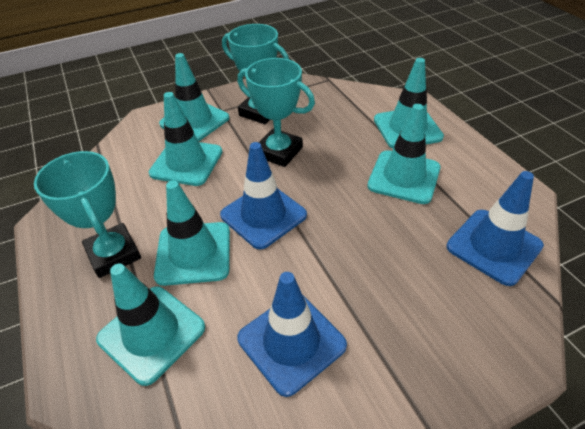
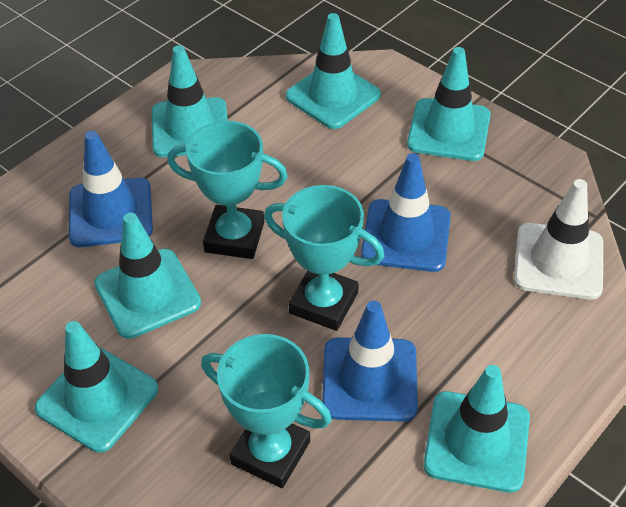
white traffic cone: 0 -> 1

